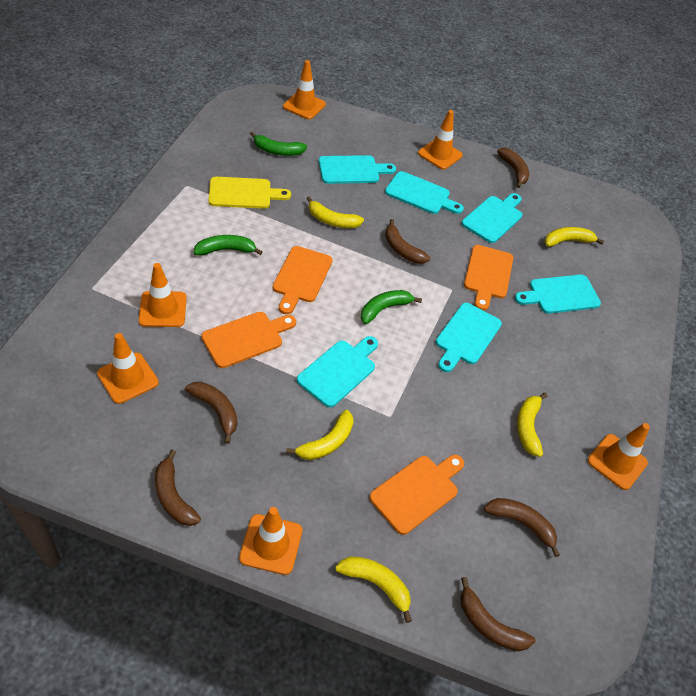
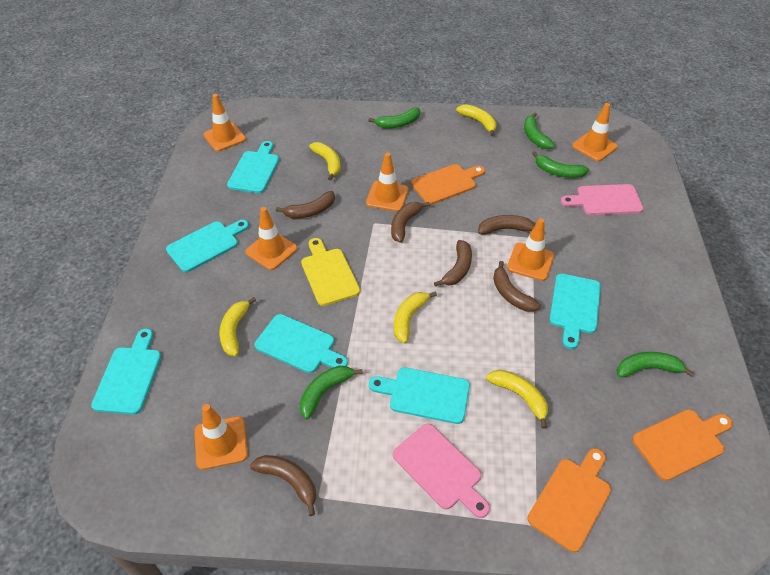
green banana: 3 -> 5
orange cutting board: 4 -> 3
pink cutting board: 0 -> 2

